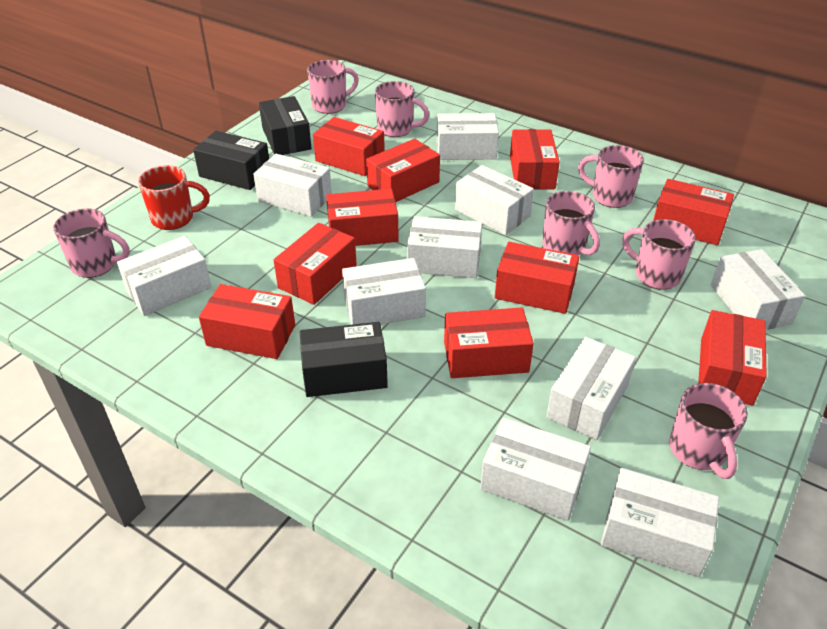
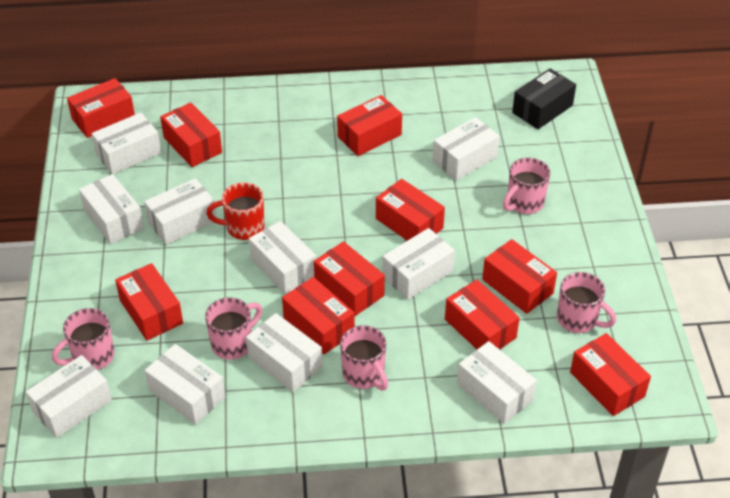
black box: 3 -> 1
pink mug: 7 -> 5

